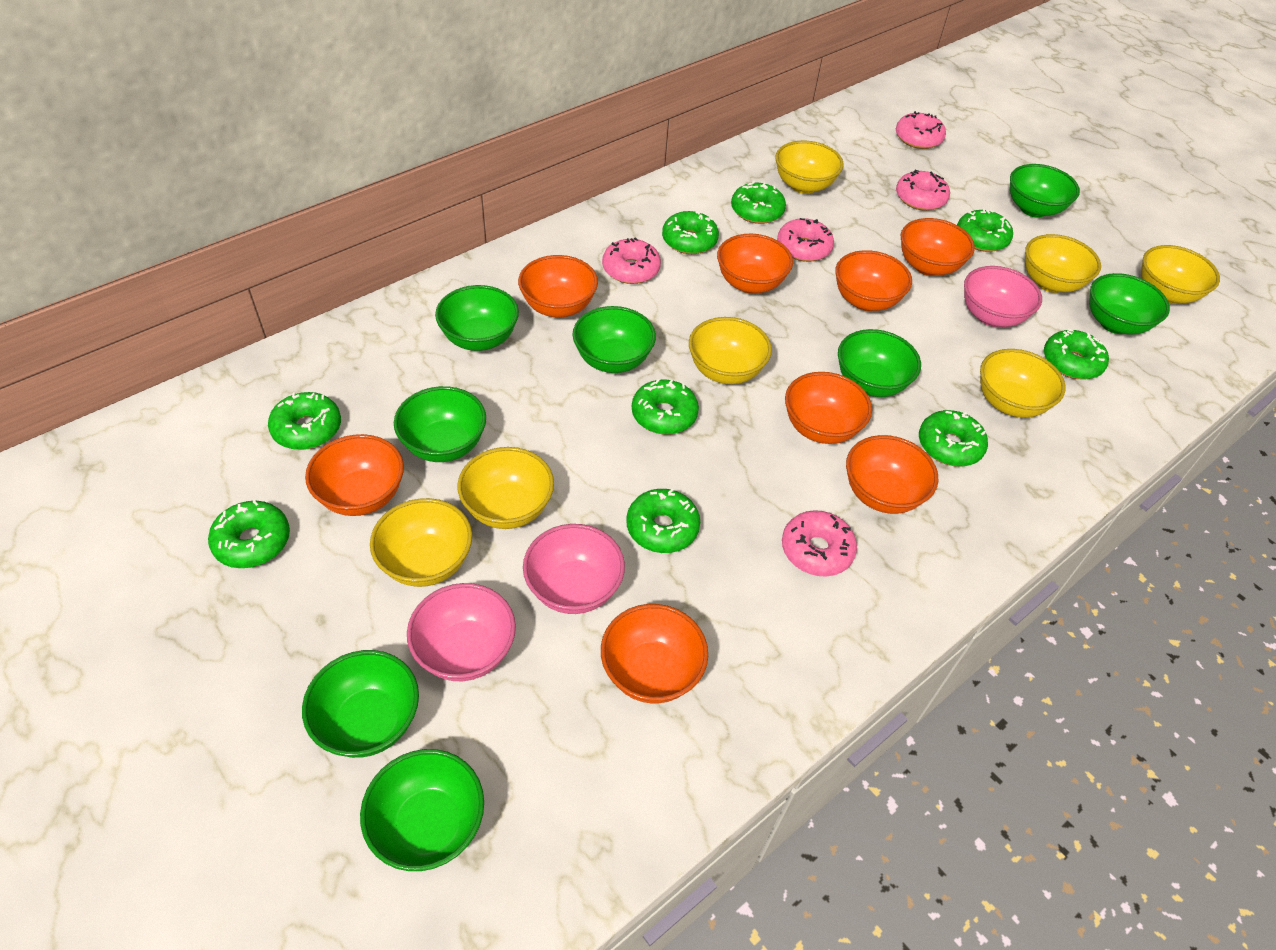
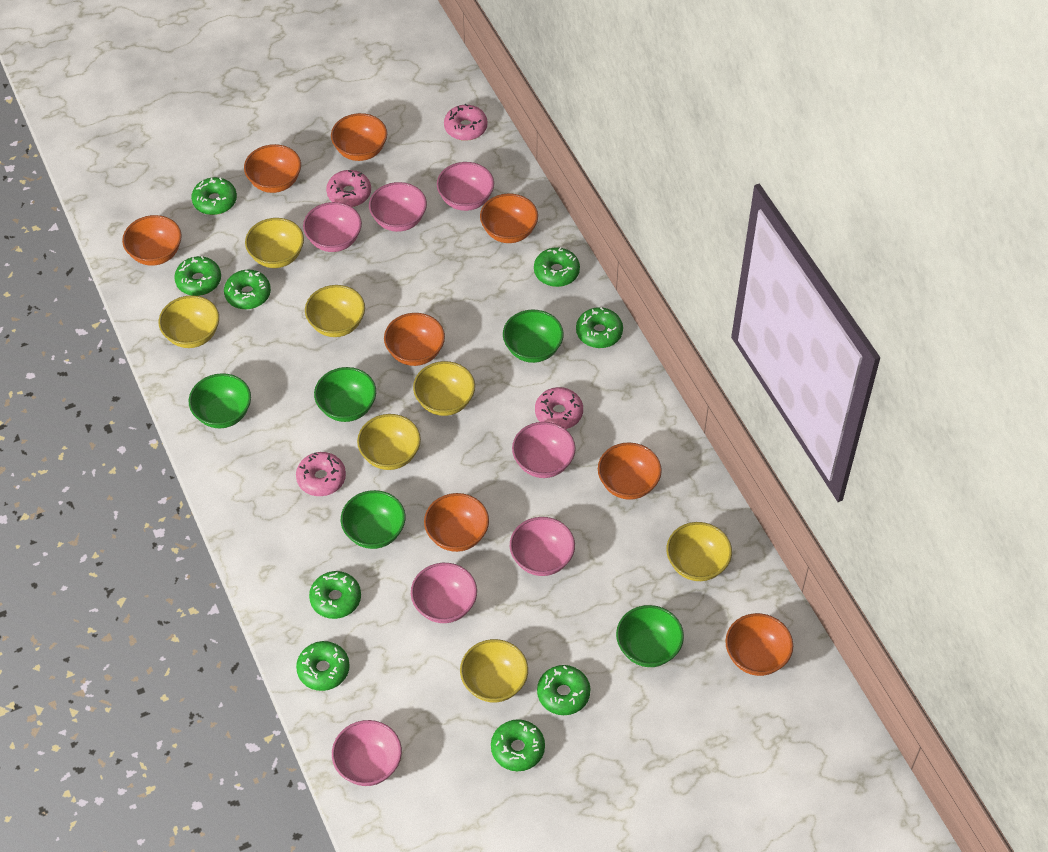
green bowl: 8 -> 5
pink bowl: 3 -> 7
pink donut: 5 -> 4

